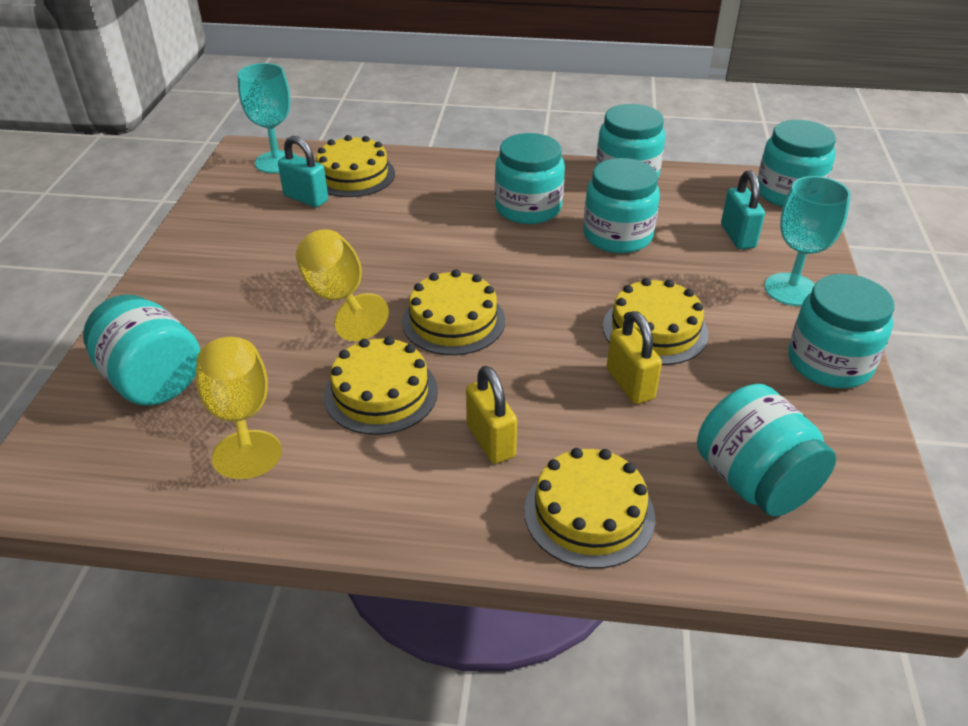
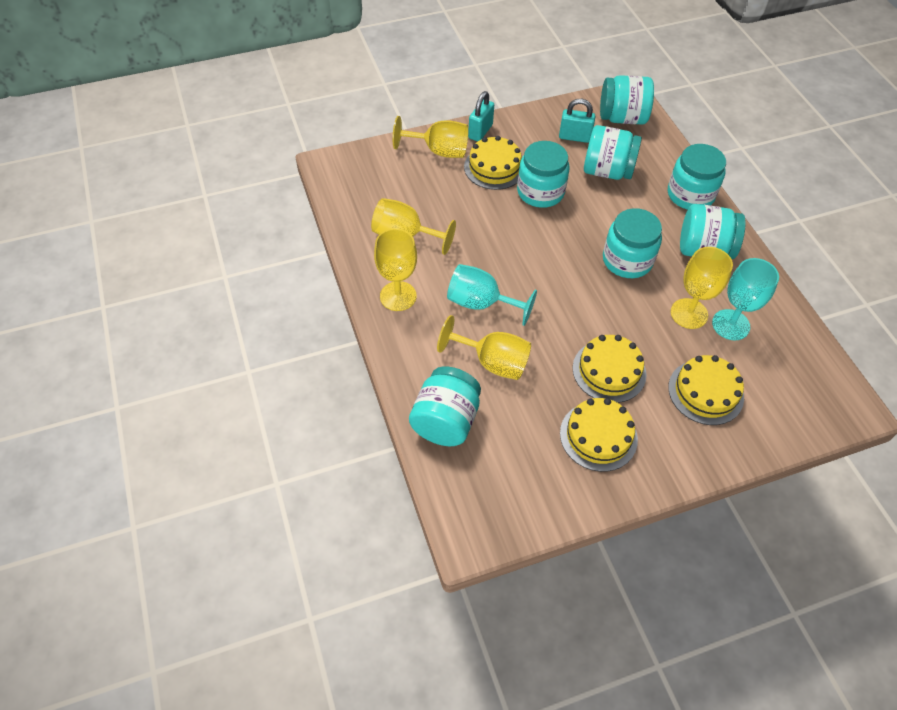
yellow cake: 5 -> 4
yellow goblet: 2 -> 5
yellow padlock: 2 -> 0

